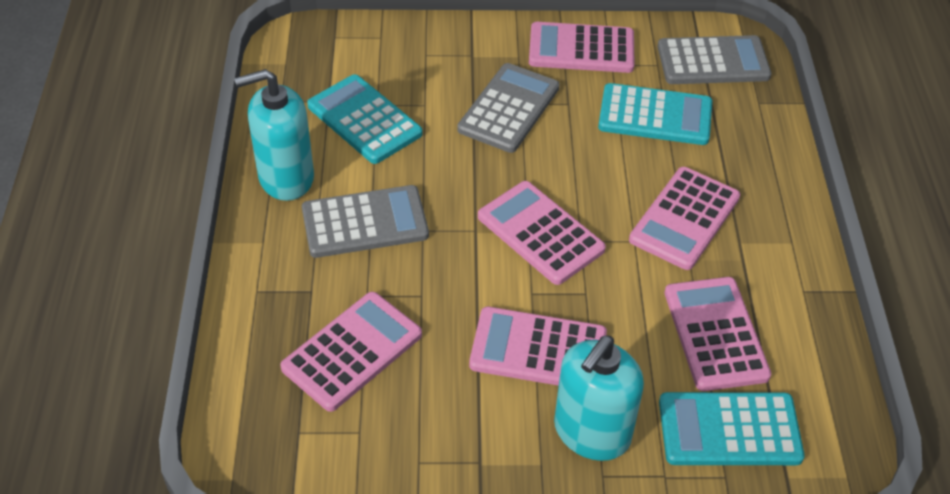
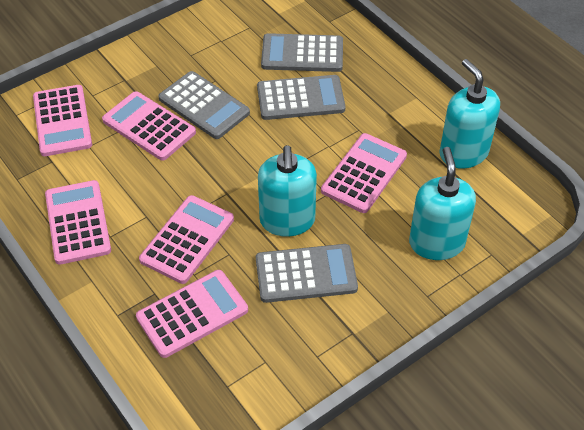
grey calculator: 3 -> 4
turquoise calculator: 3 -> 0
turquoise soap dispenser: 2 -> 3

